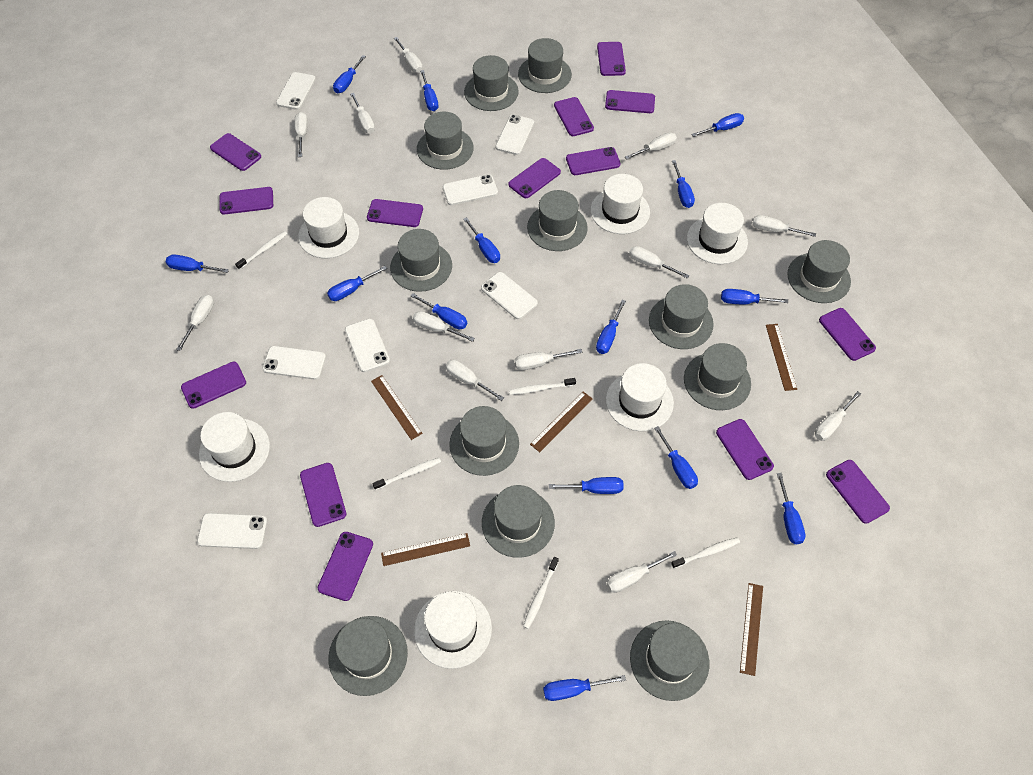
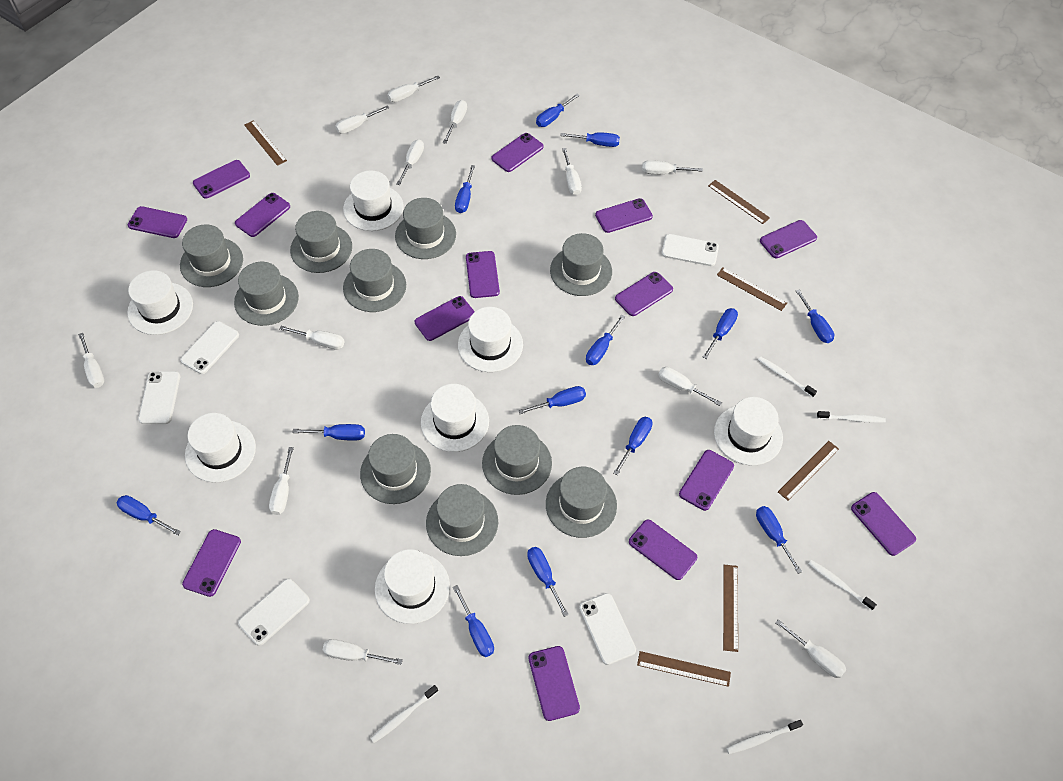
blue screwdriver: 14 -> 13
brown ruler: 5 -> 6
grey hat: 12 -> 10
white hat: 6 -> 7
white phone: 7 -> 5

